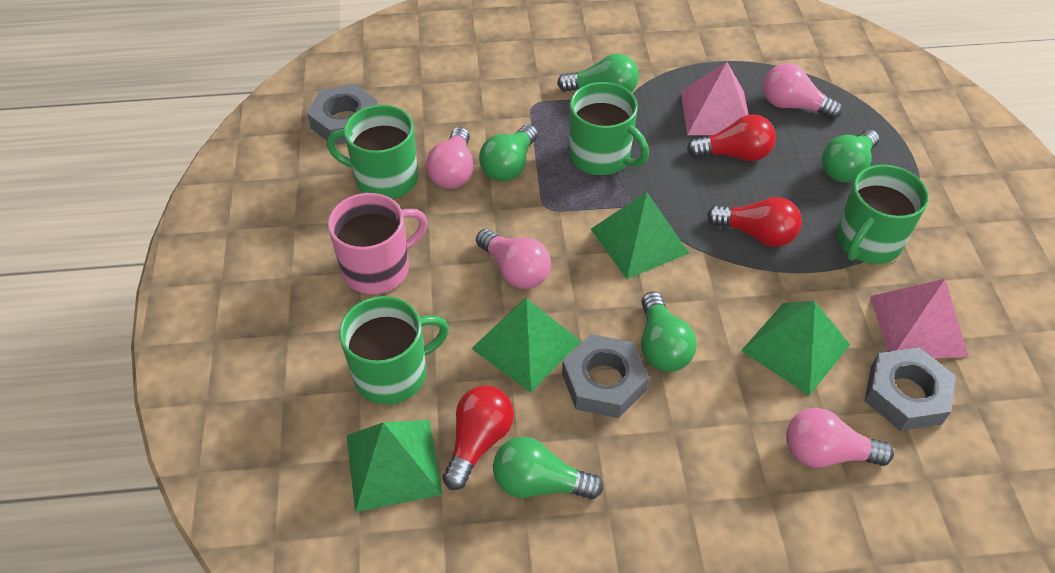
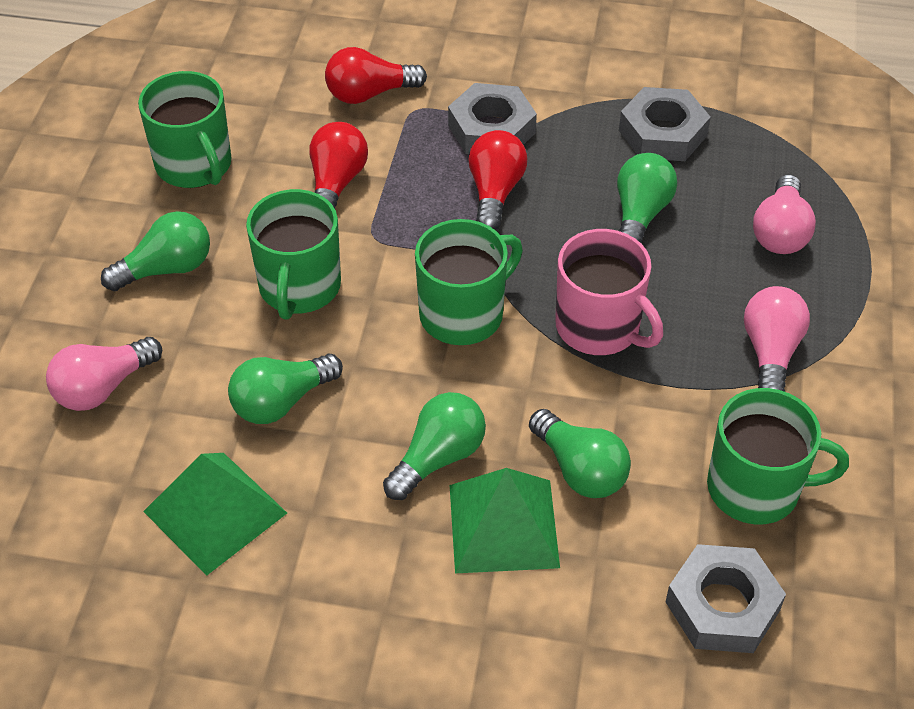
green pyramid: 4 -> 2
pink light bulb: 4 -> 3
pink pyramid: 2 -> 0

